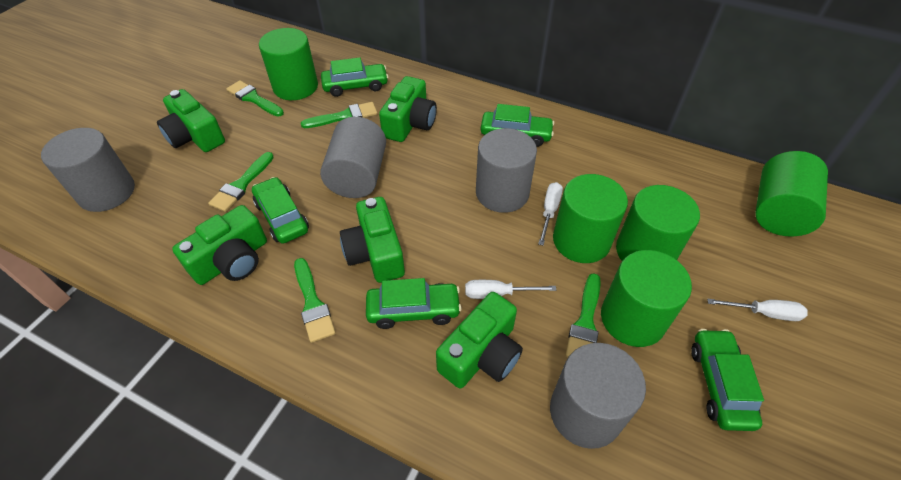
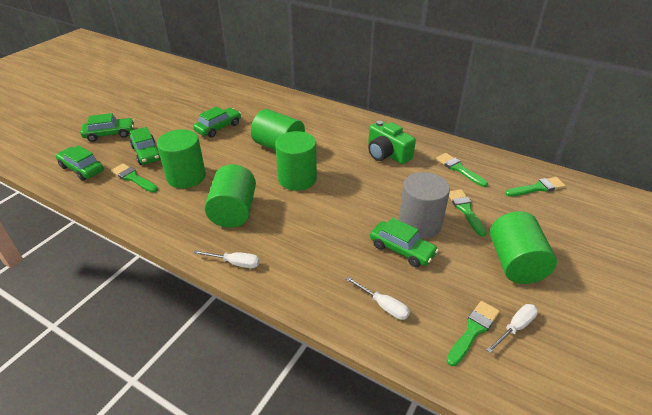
green camera: 5 -> 1
grey cylinder: 4 -> 1

